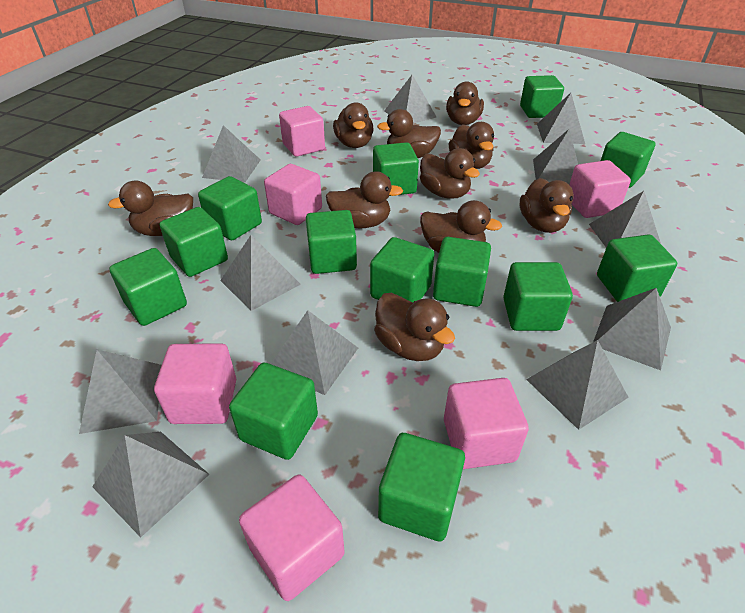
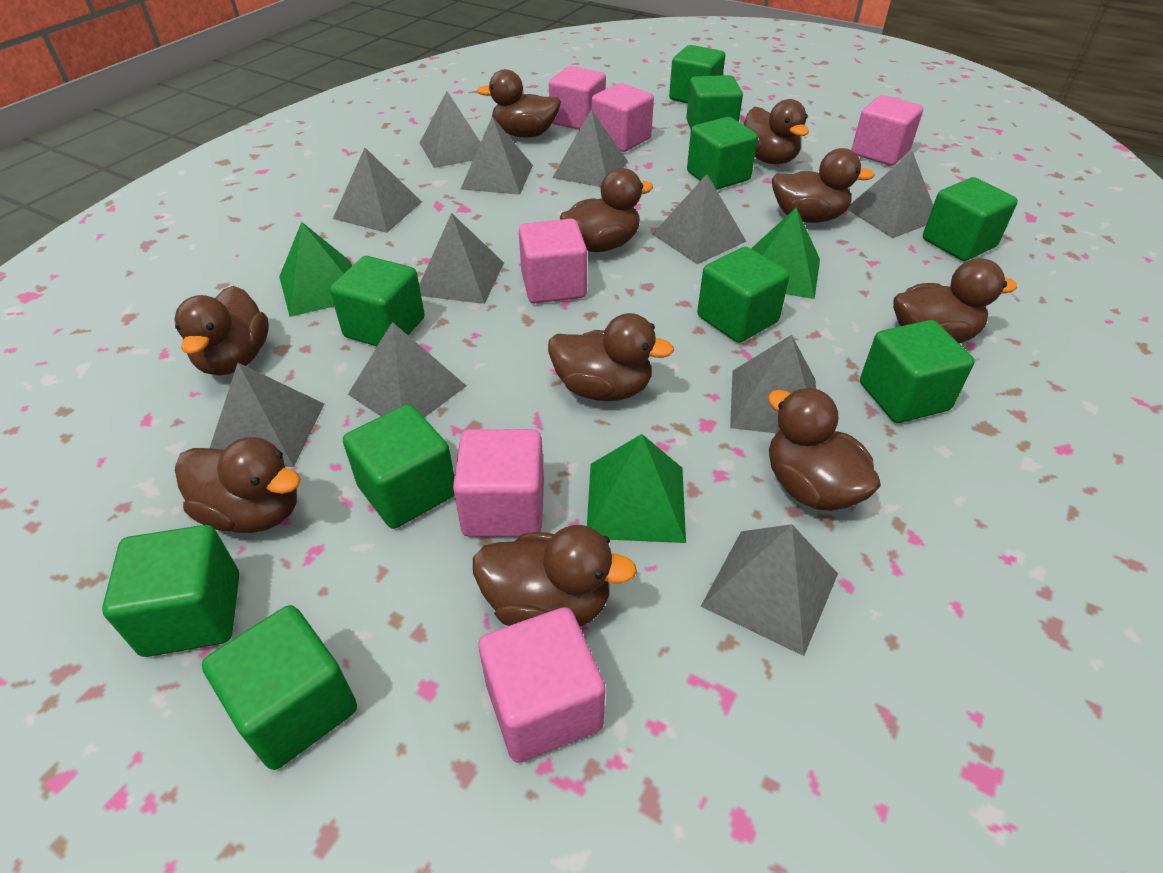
green cube: 13 -> 10
green pyramid: 0 -> 3

